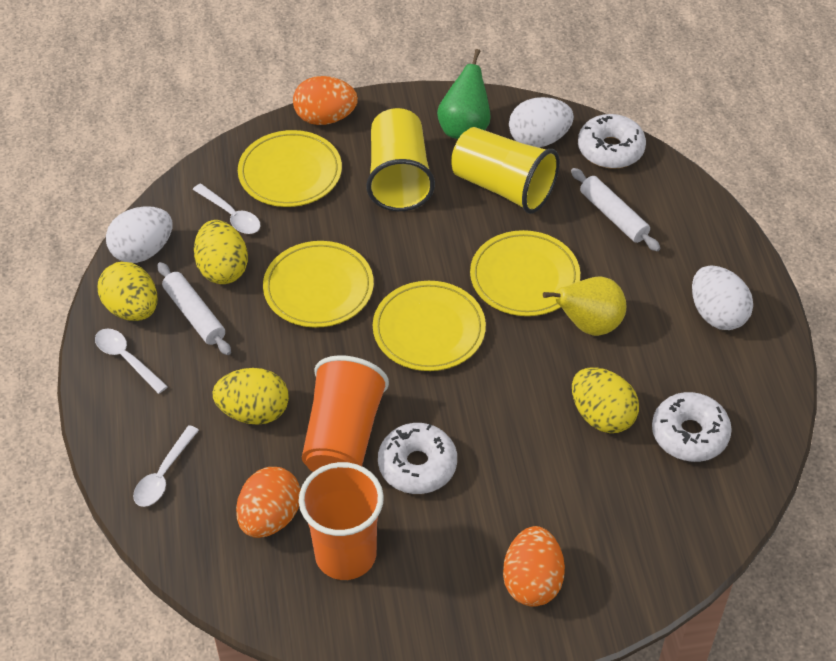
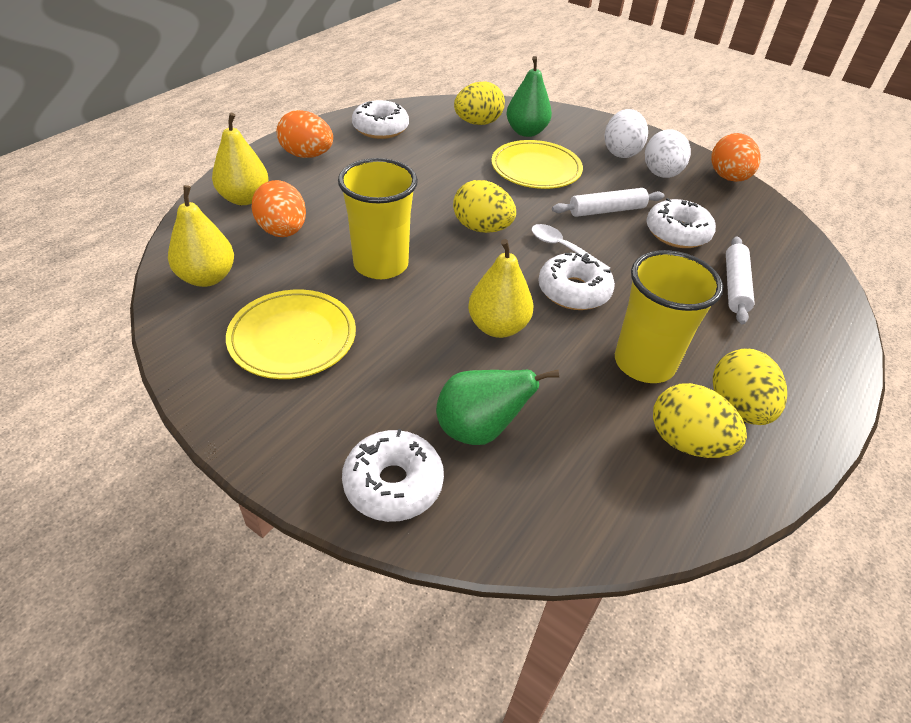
green pear: 1 -> 2
orange cup: 2 -> 0
white donut: 3 -> 4
white egg: 3 -> 2
white spoon: 3 -> 1
yellow pear: 1 -> 3
yellow plate: 4 -> 2

